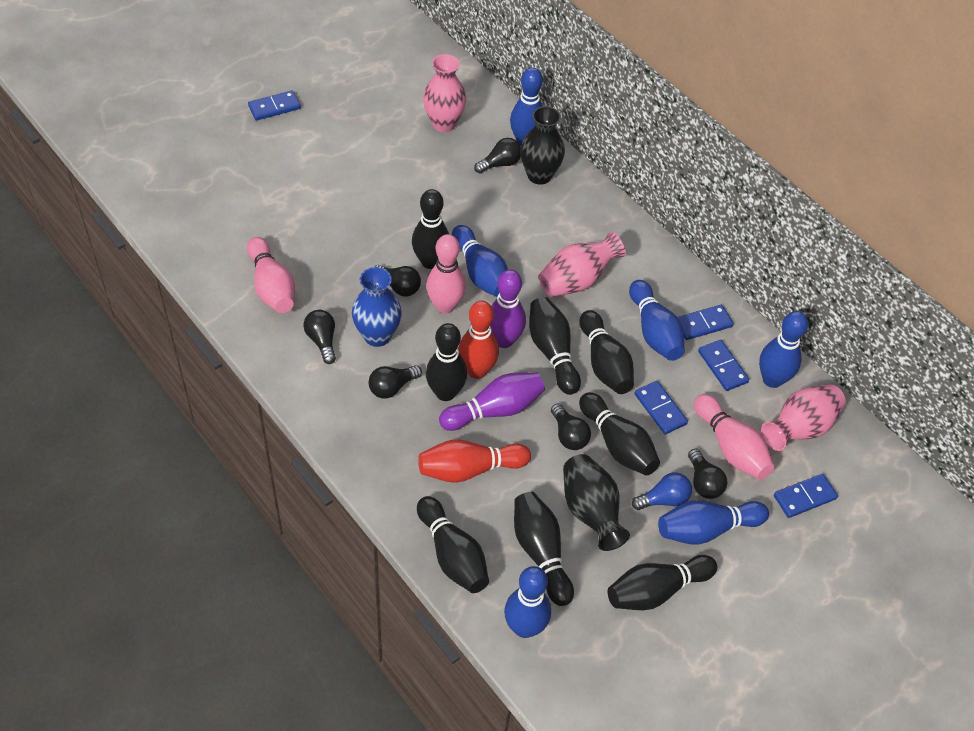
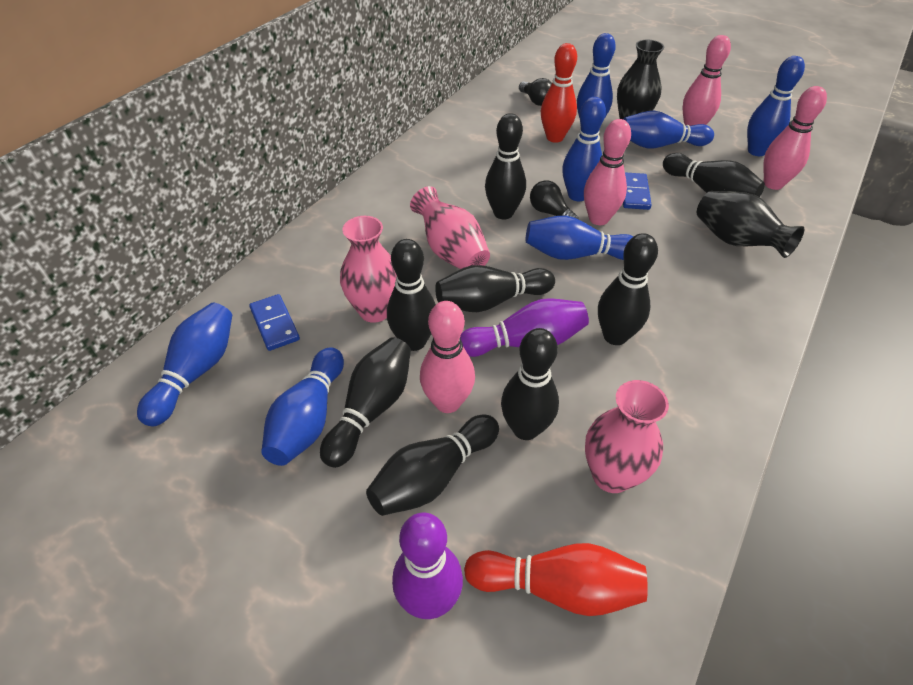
black light bulb: 6 -> 2
blue bowling pin: 6 -> 7
blue domino: 5 -> 2
blue light bulb: 1 -> 0
blue vase: 1 -> 0
pink bowling pin: 3 -> 4

